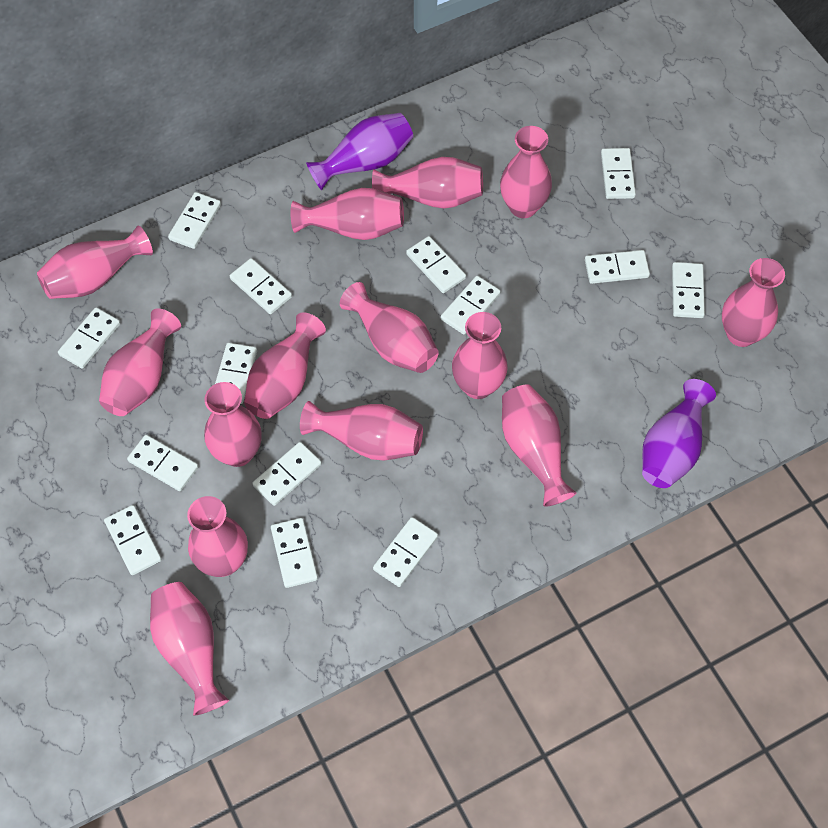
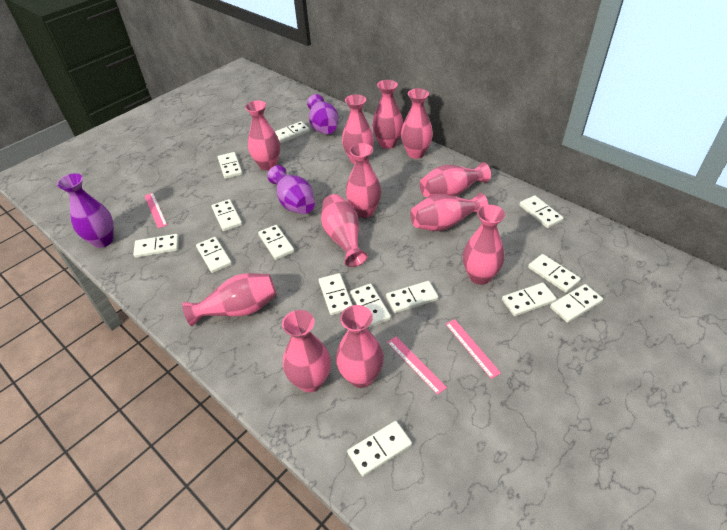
pink ruler: 0 -> 3
pink vase: 14 -> 12
purple vase: 2 -> 3

